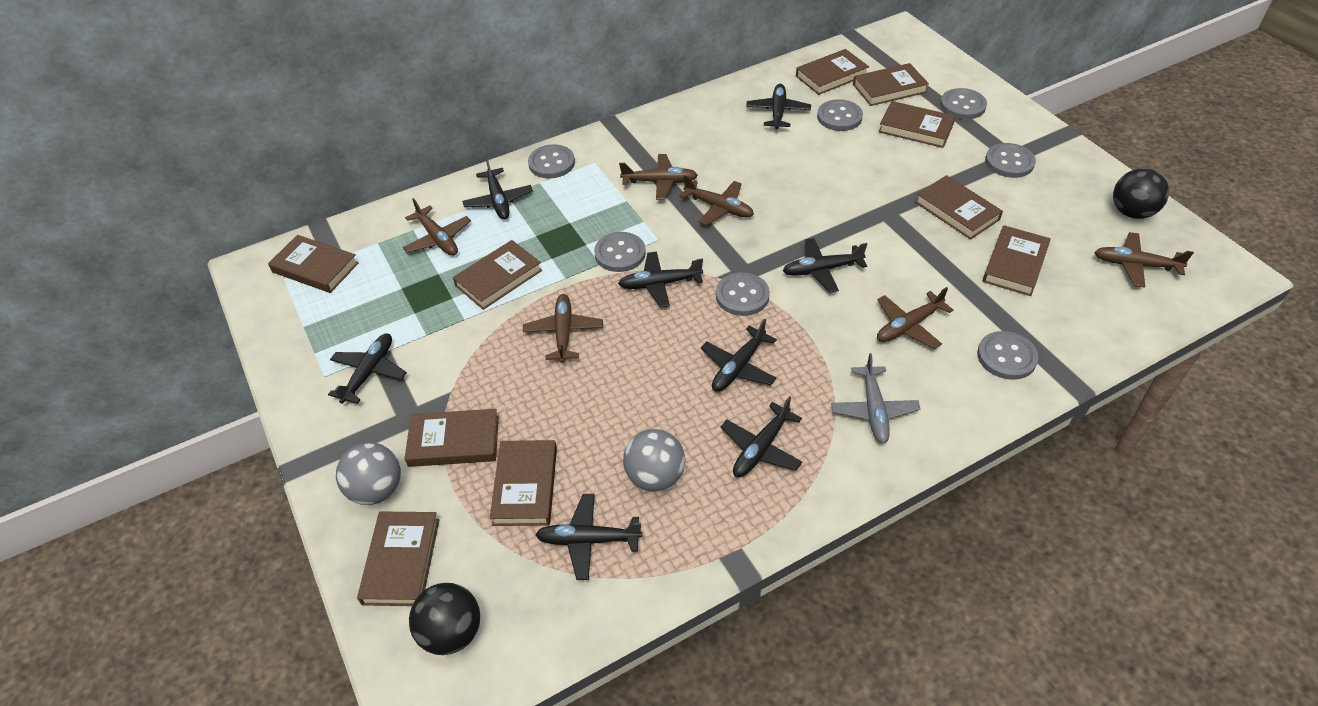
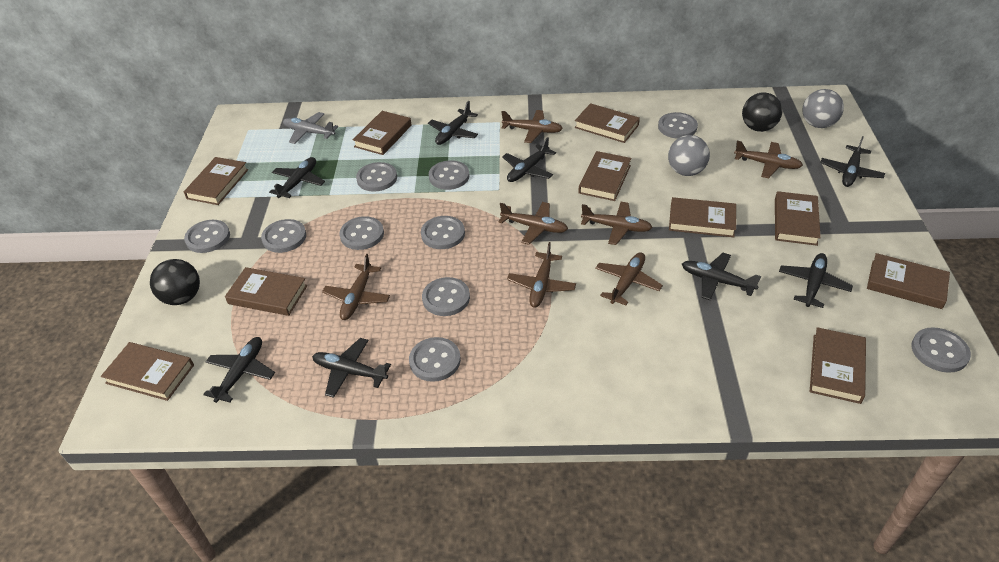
brown plane: 6 -> 7
grey button: 7 -> 10

